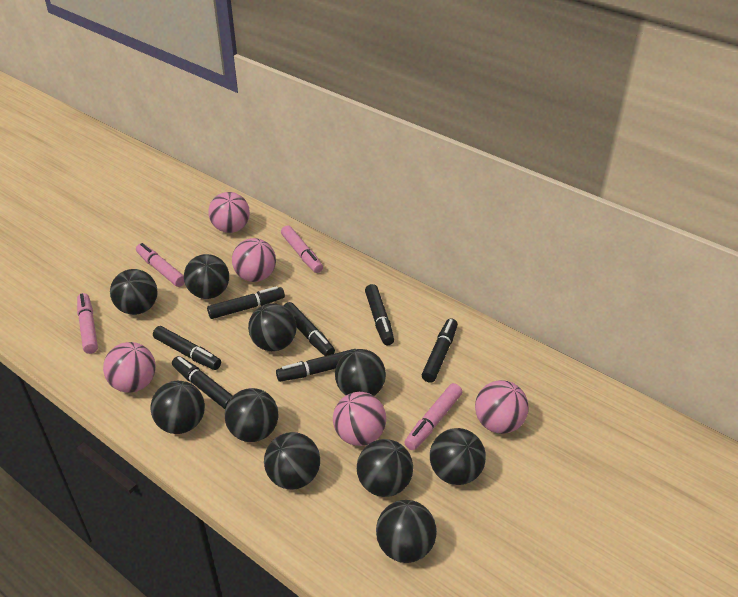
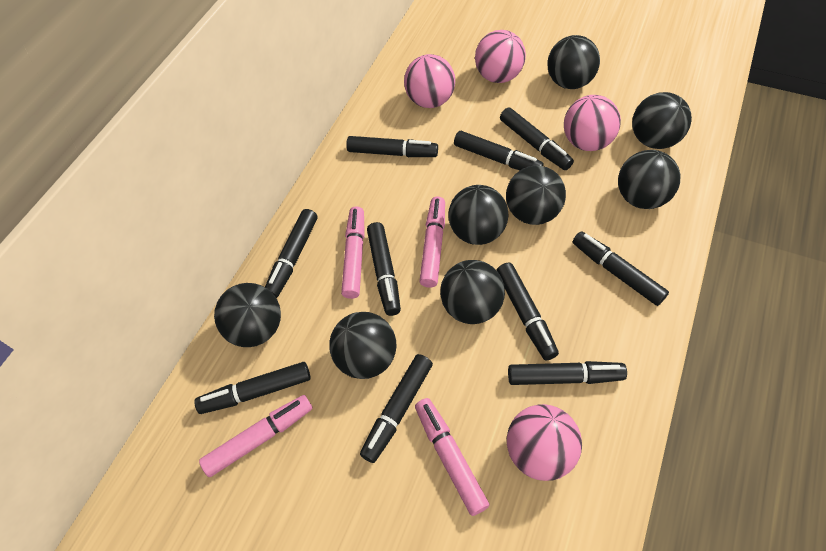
black ball: 10 -> 8
black marker: 7 -> 10
pink ball: 5 -> 4

